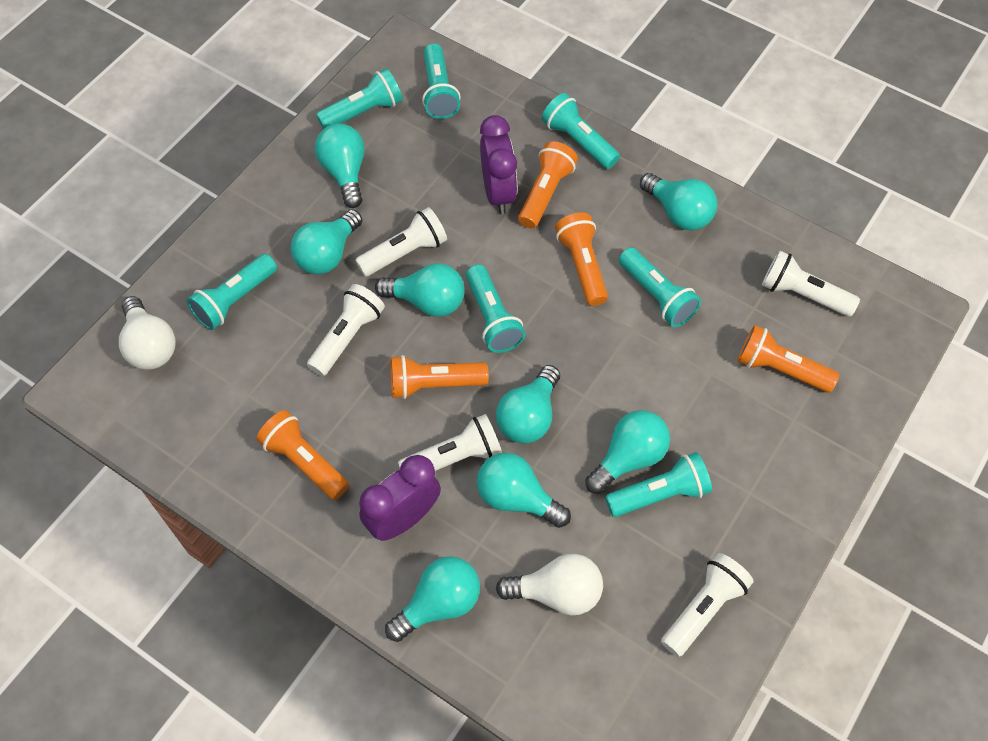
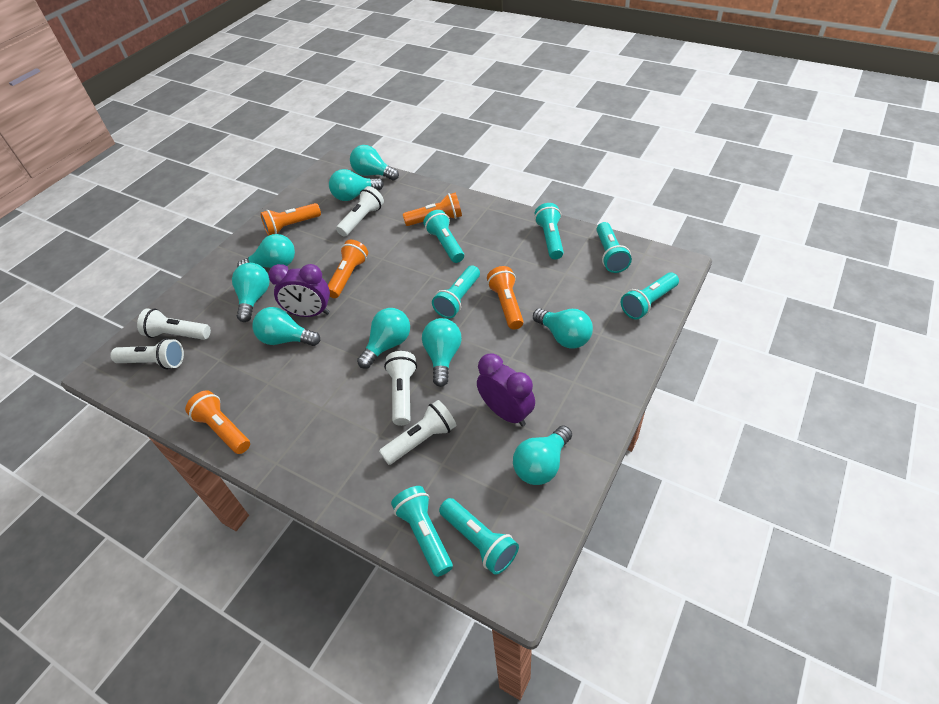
turquoise light bulb: 8 -> 9
white light bulb: 2 -> 0

